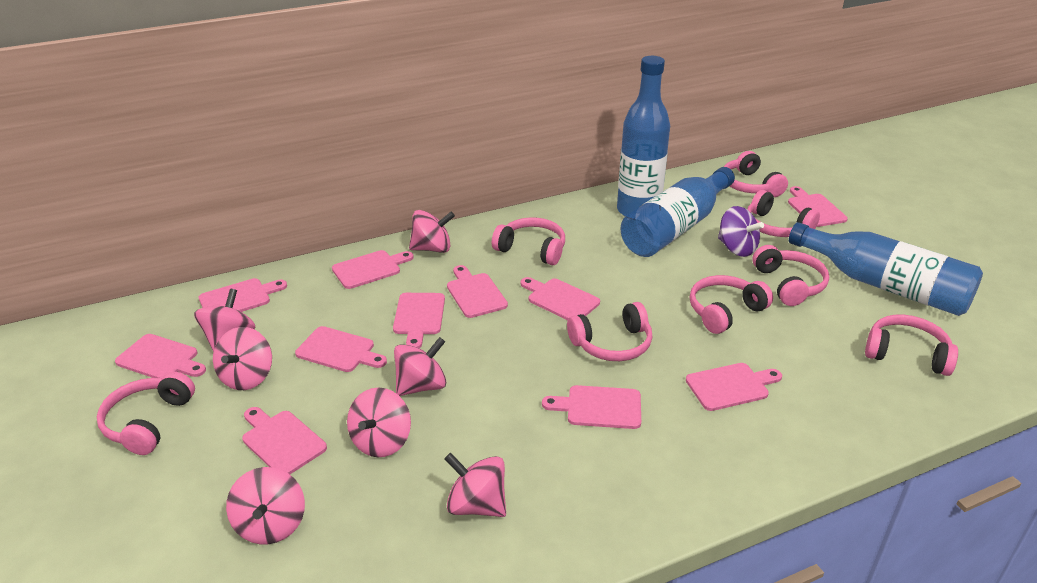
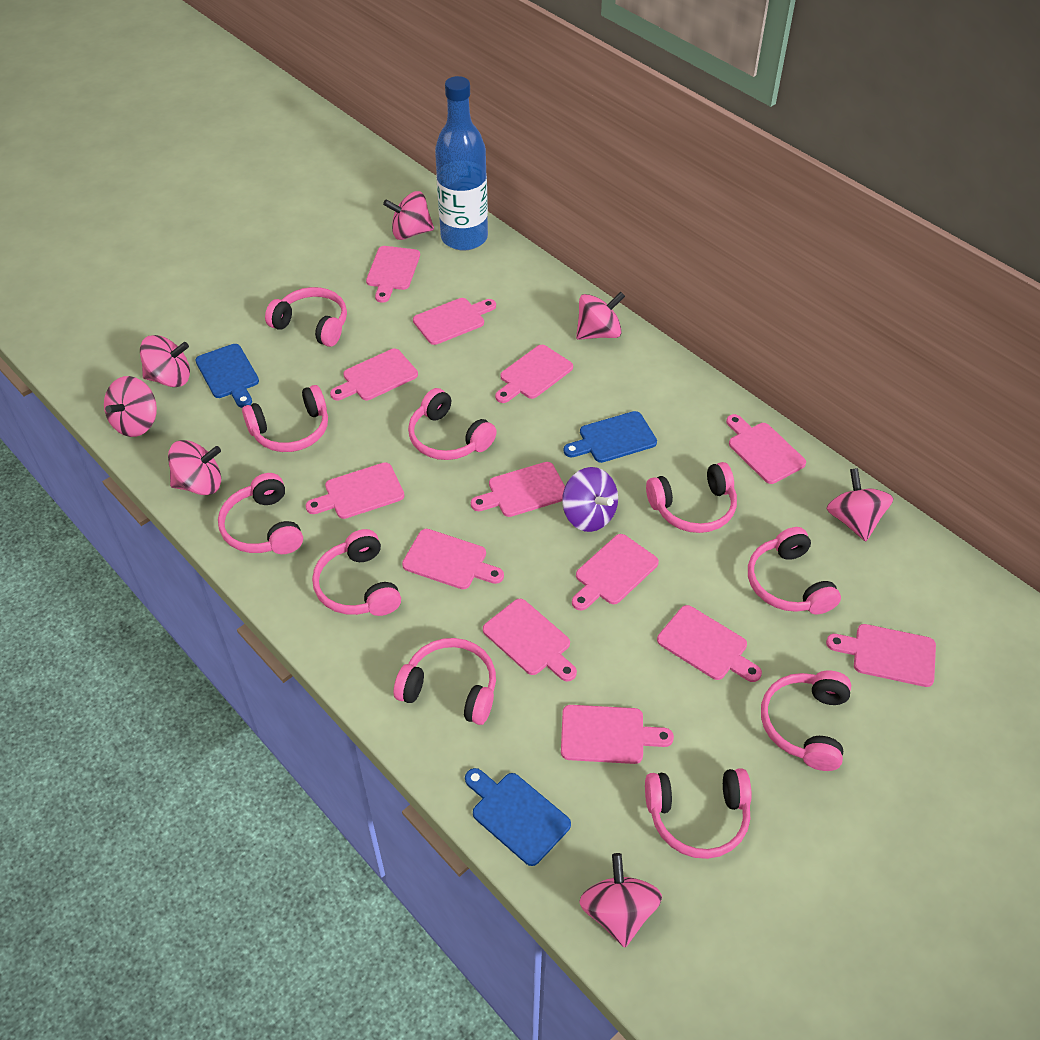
blue bottle: 3 -> 1
blue cutting board: 0 -> 3
pink cutting board: 11 -> 13
pink headphones: 8 -> 10

